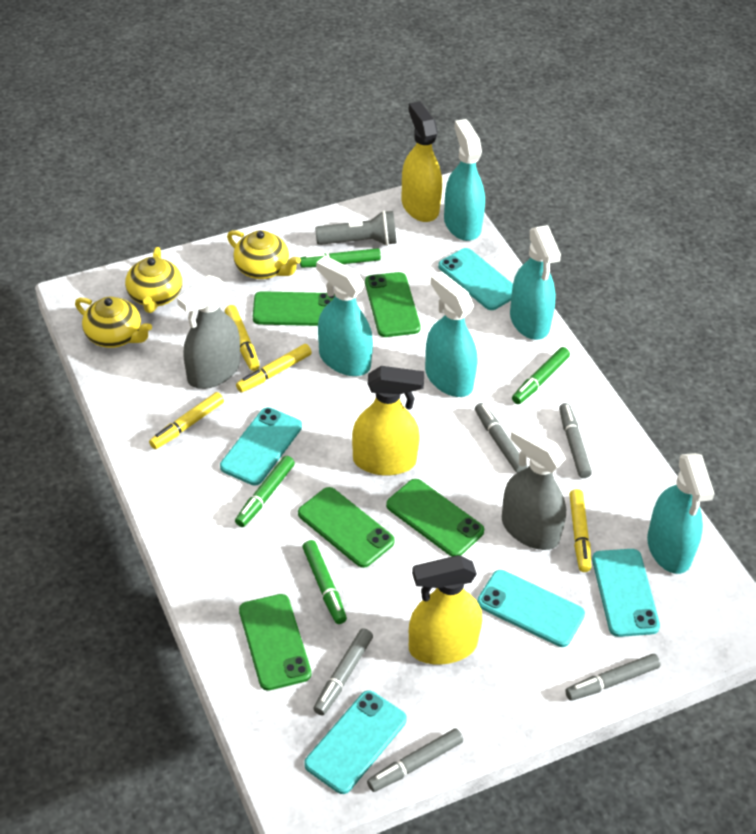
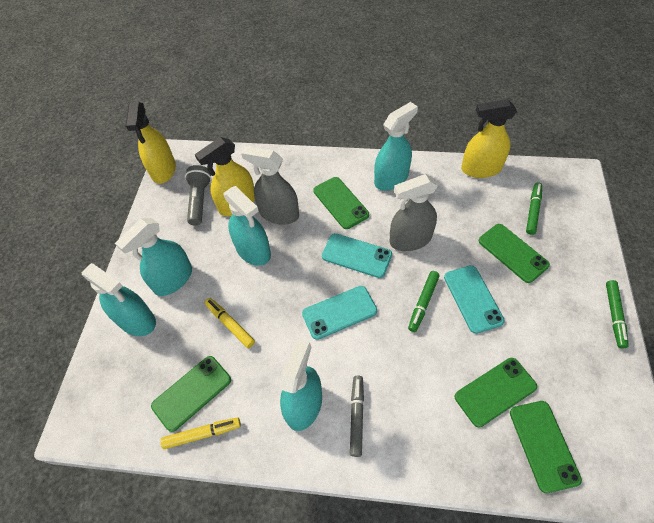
green marker: 4 -> 3
grey marker: 5 -> 1
turquoise phone: 5 -> 3
yellow marker: 4 -> 2
yellow teapot: 3 -> 0

